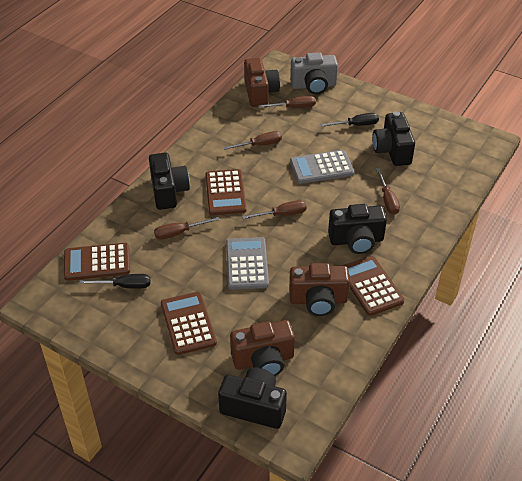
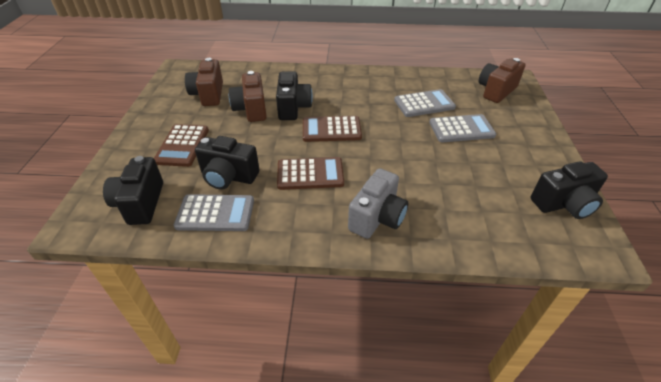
black screwdriver: 2 -> 0
brown calculator: 4 -> 3
brown screwdriver: 5 -> 0
grey calculator: 2 -> 3

